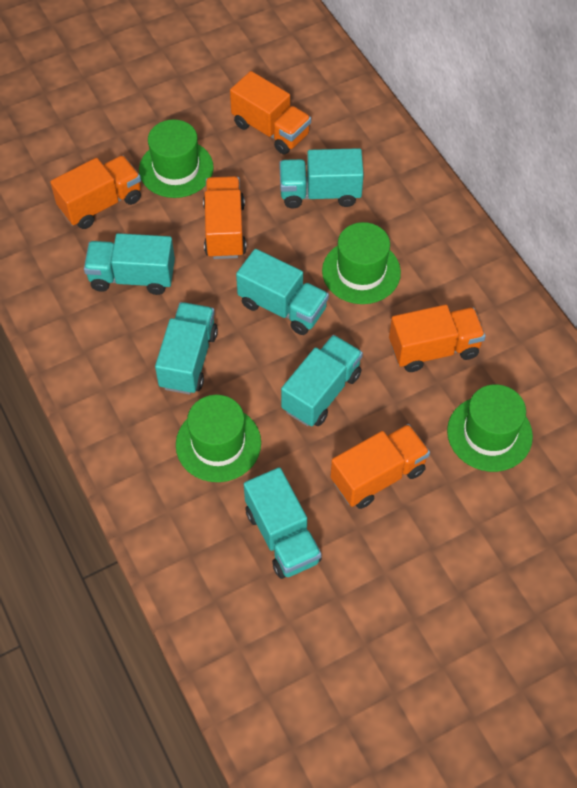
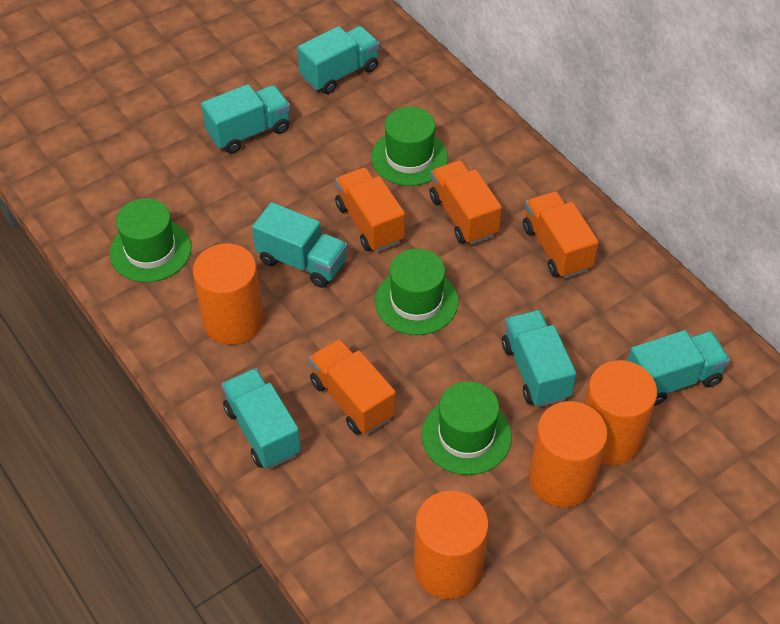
orange cylinder: 0 -> 4
orange truck: 5 -> 4

